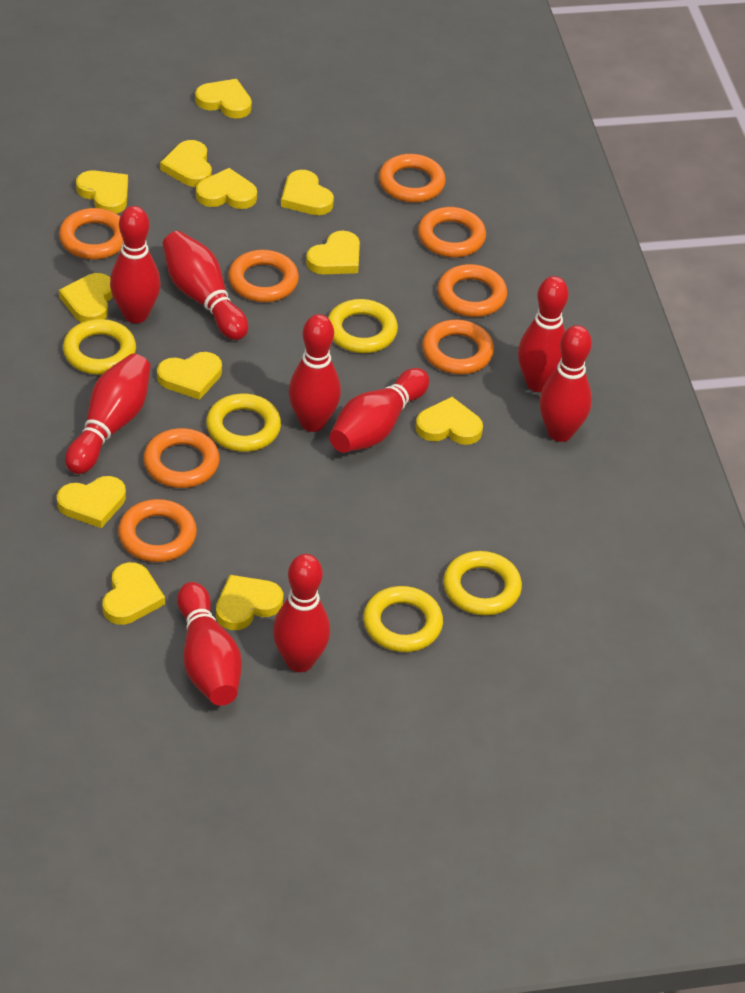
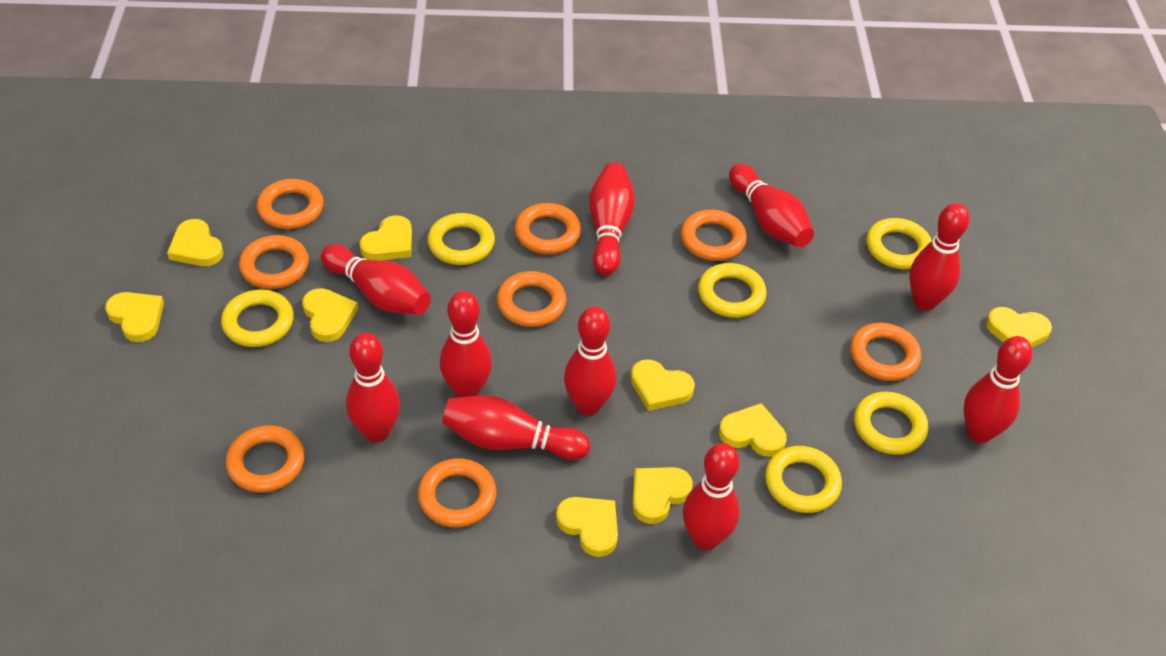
red bowling pin: 9 -> 10
yellow heart: 12 -> 9
yellow ring: 5 -> 6

